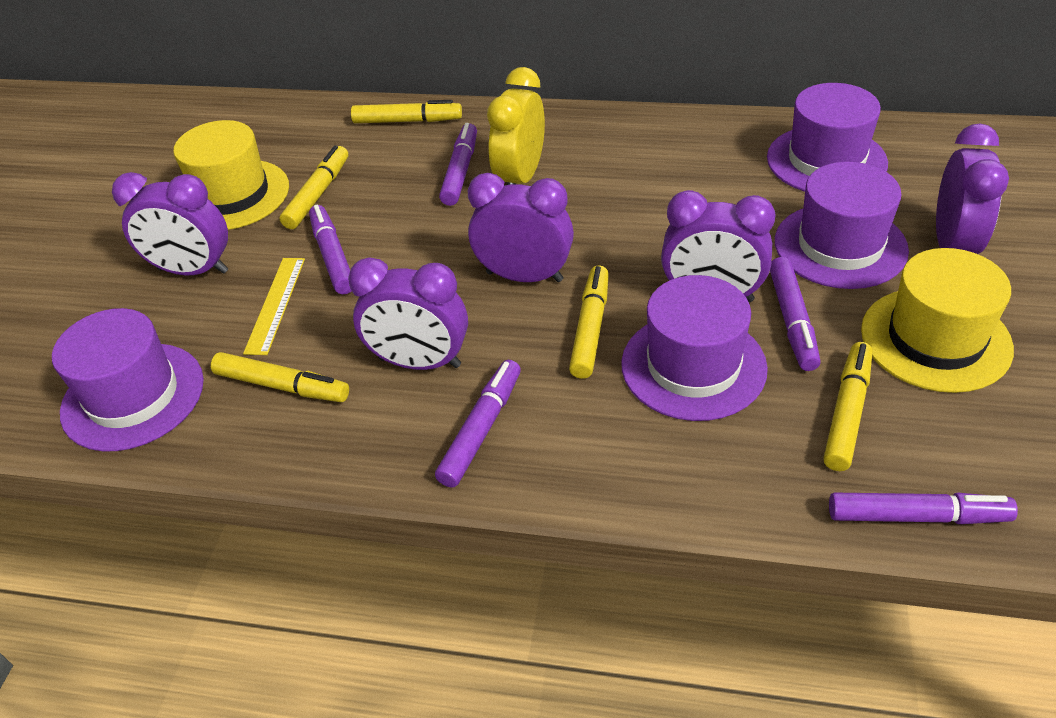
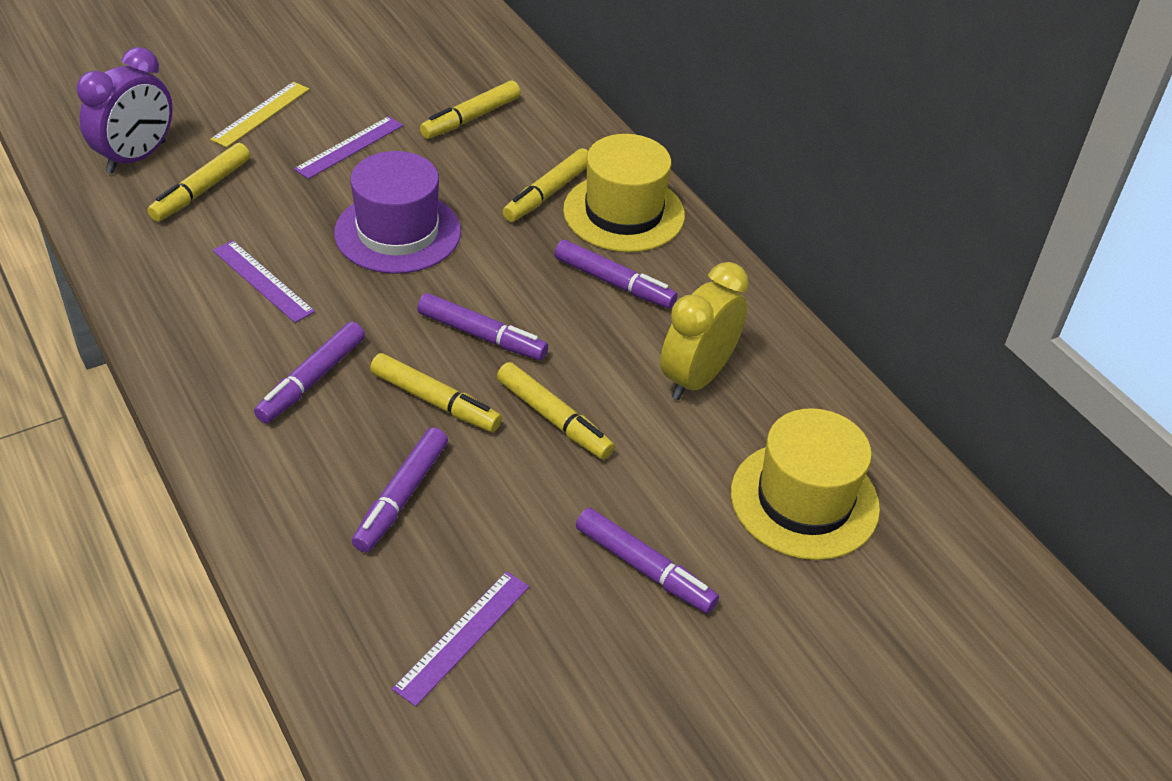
purple clock: 5 -> 1
purple hat: 4 -> 1
purple ruler: 0 -> 3

